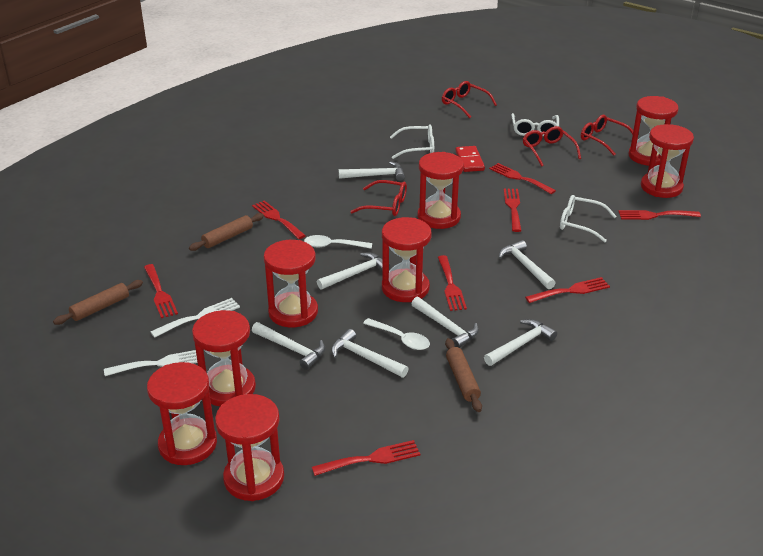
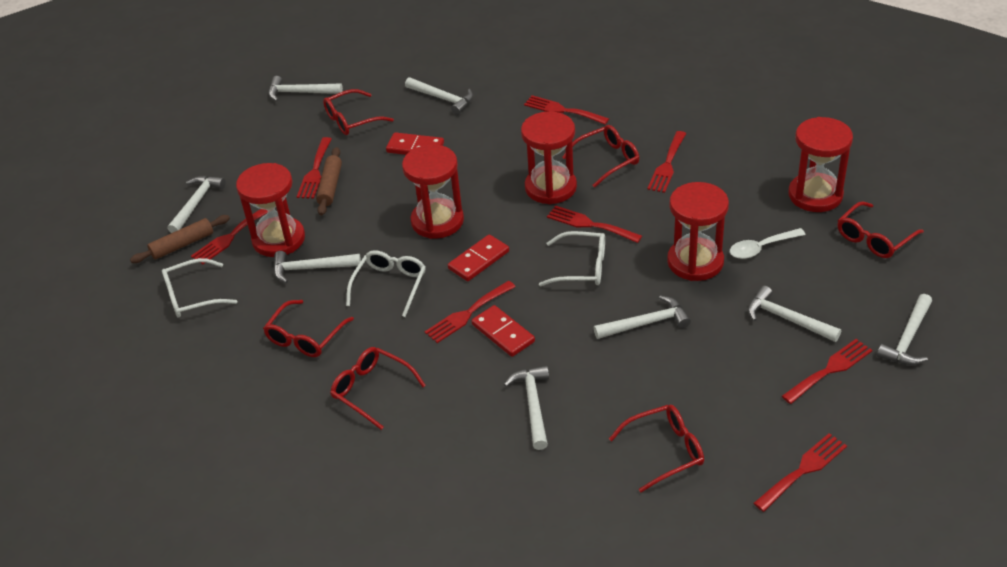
brown rolling pin: 3 -> 2
red domino: 1 -> 3
red glasses: 4 -> 6
red hourglass: 8 -> 5
white fork: 2 -> 0
white hammer: 7 -> 8
white spoon: 2 -> 1

